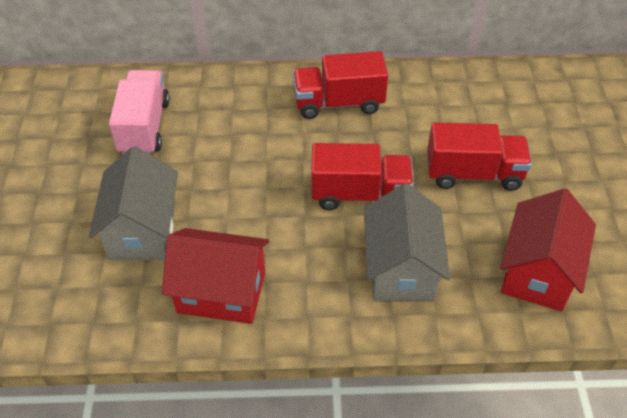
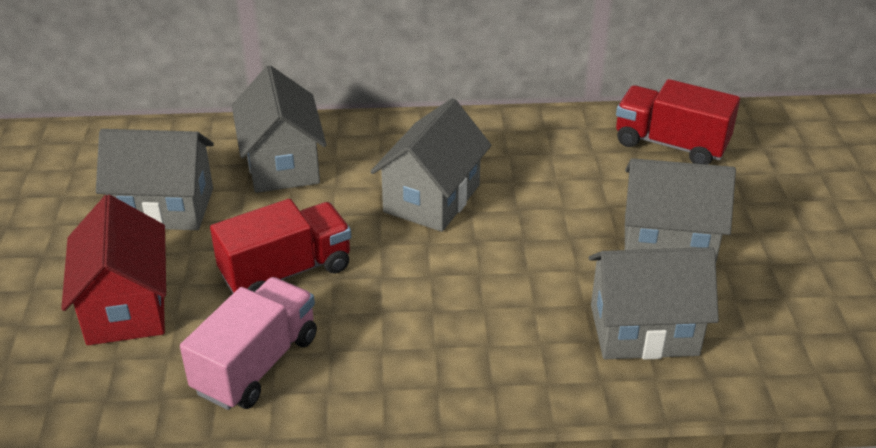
grey house: 2 -> 5
red house: 2 -> 1
red truck: 3 -> 2

